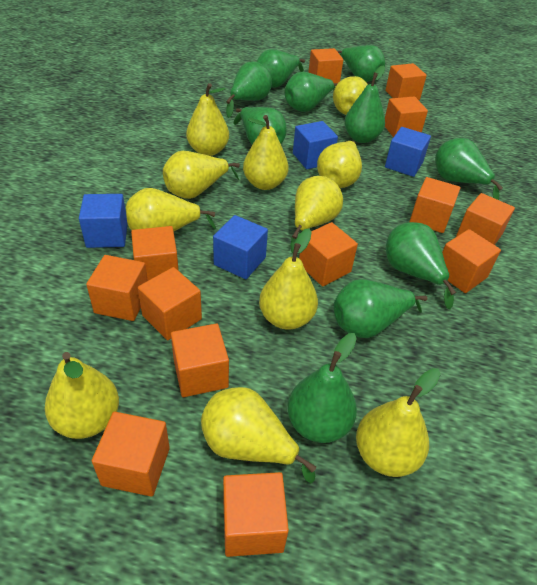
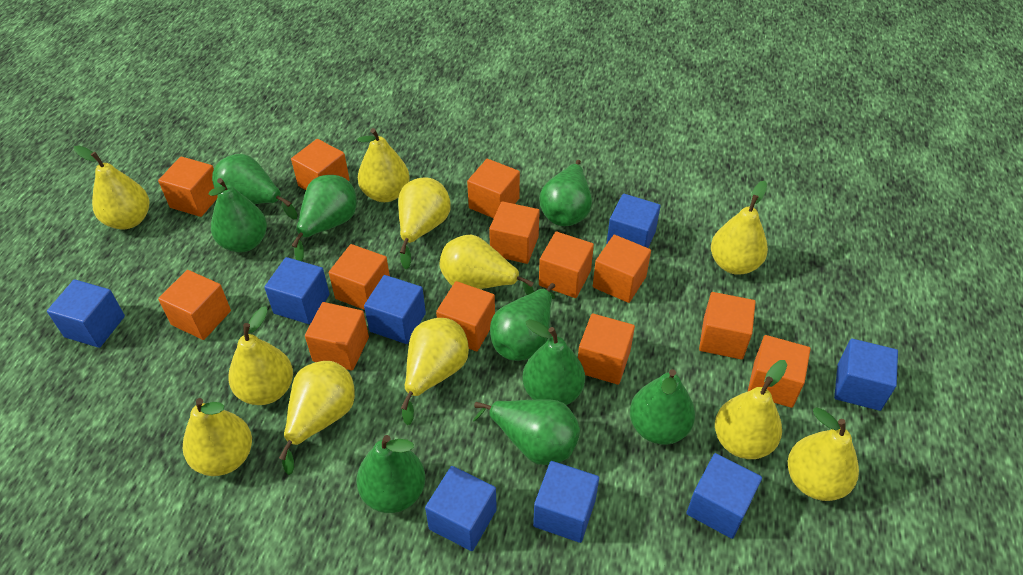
blue cube: 4 -> 8
green pear: 10 -> 9

